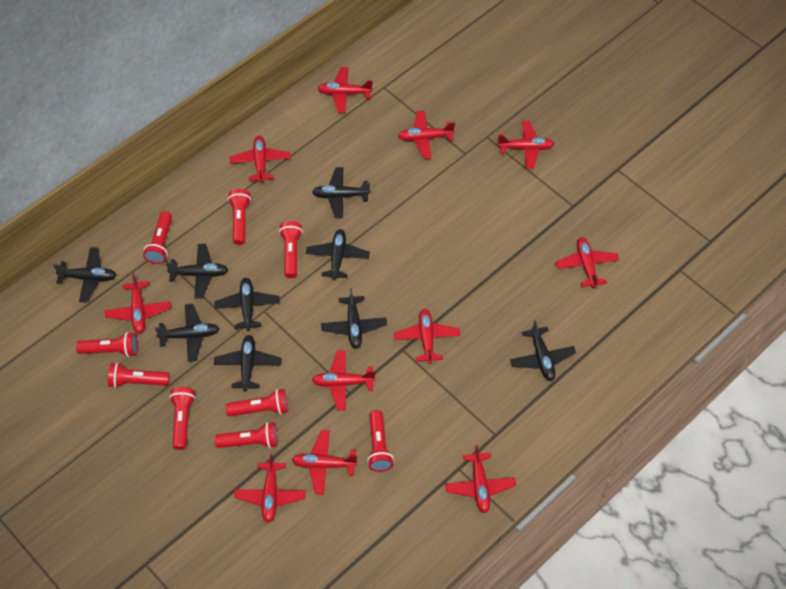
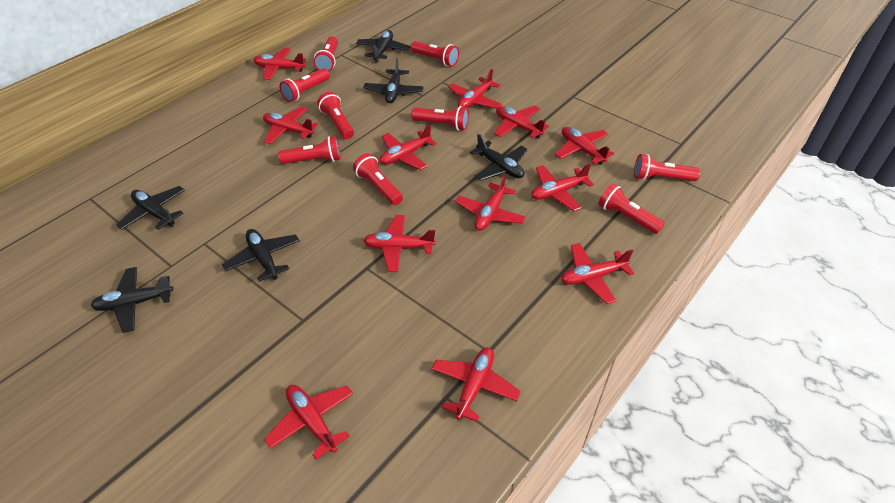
black plane: 9 -> 6
red plane: 11 -> 12

